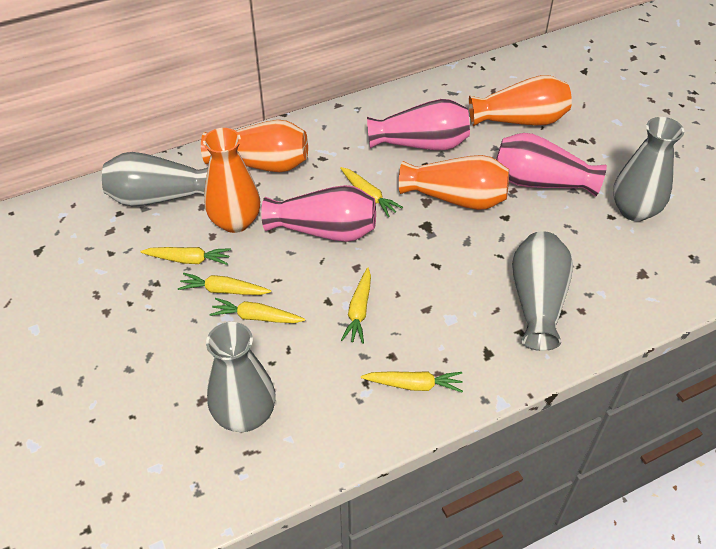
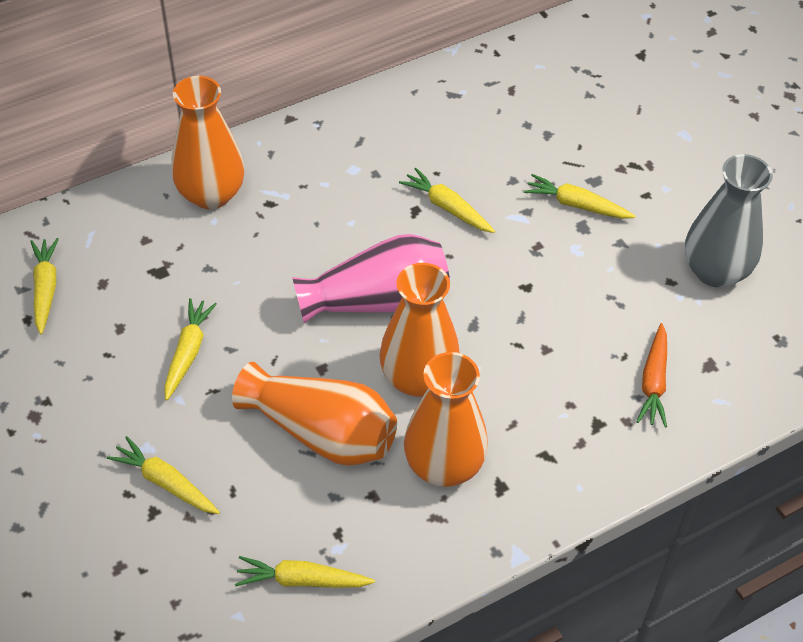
grey vase: 4 -> 1
orange carrot: 0 -> 1
pink vase: 3 -> 1

